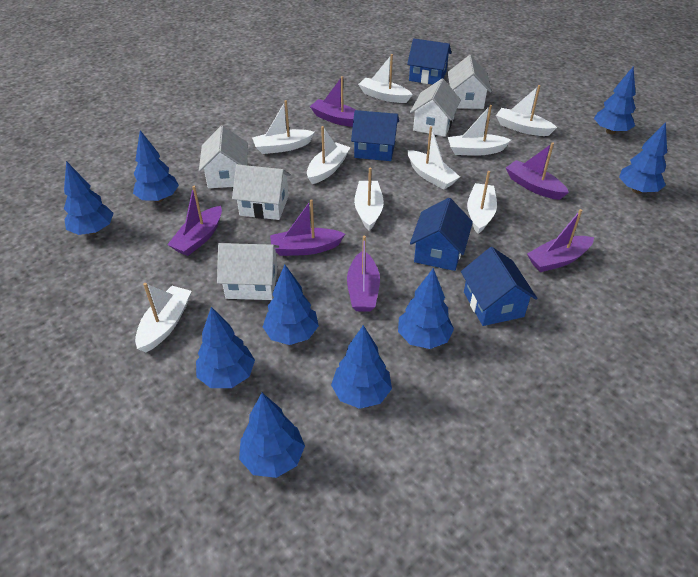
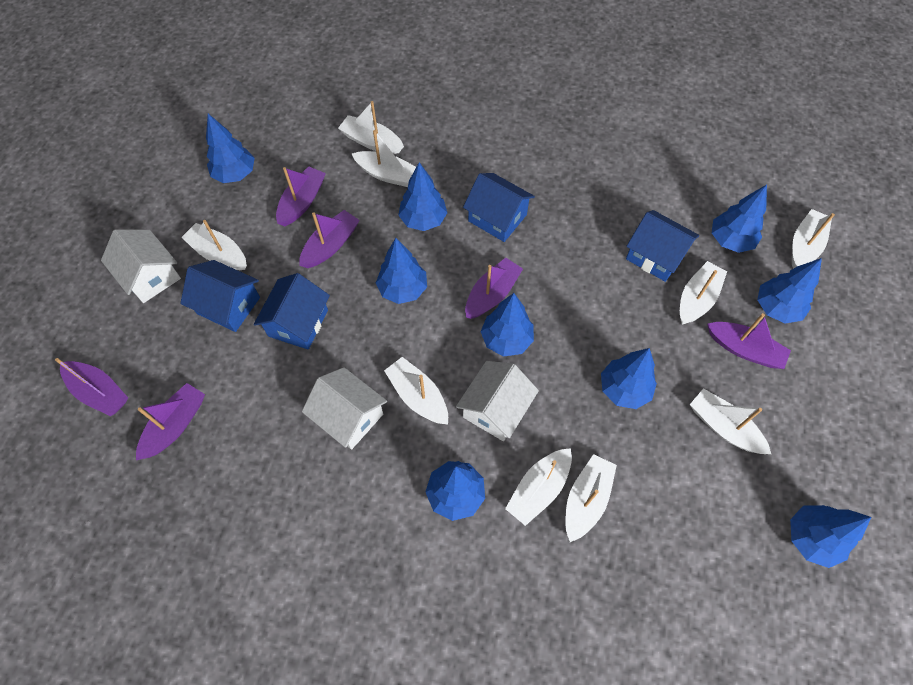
white house: 5 -> 3

